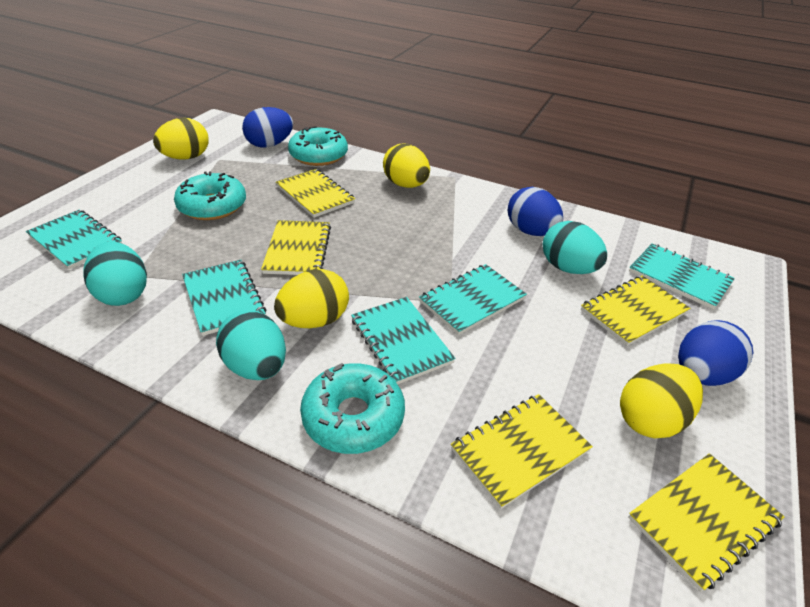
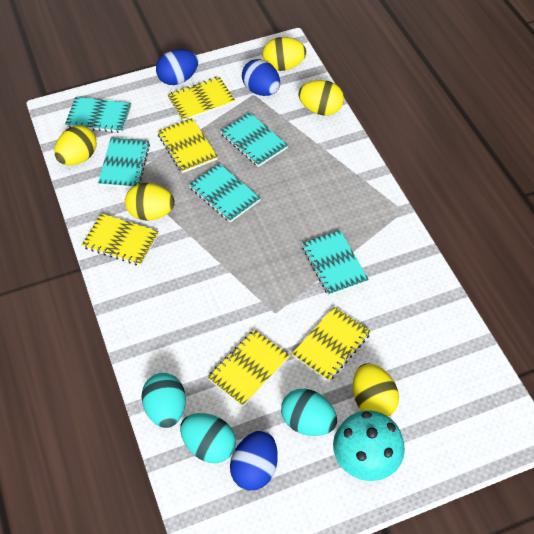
turquoise donut: 3 -> 0
turquoise mushroom: 0 -> 1
yellow egg: 4 -> 5

